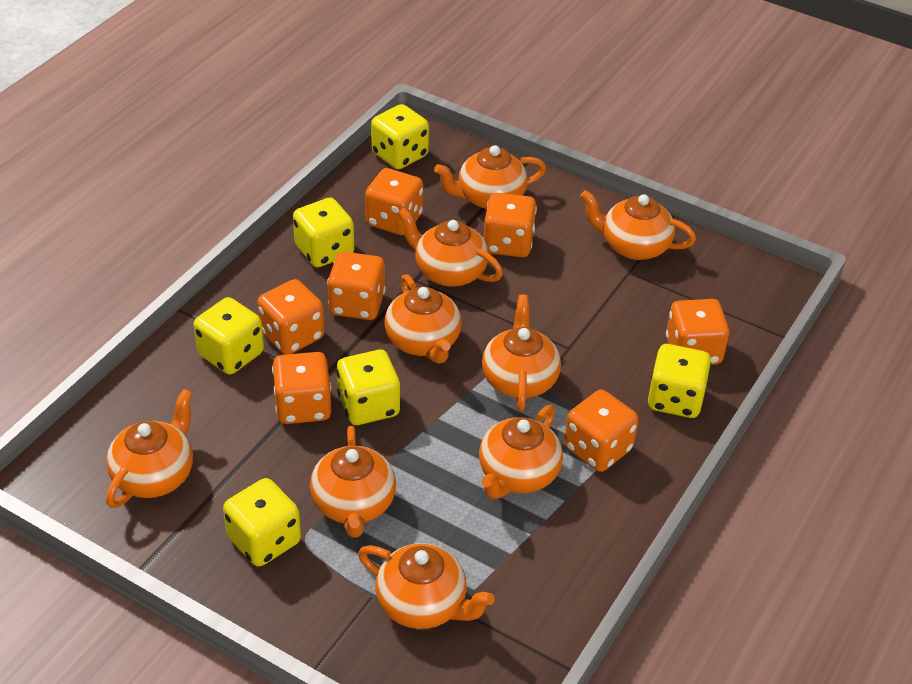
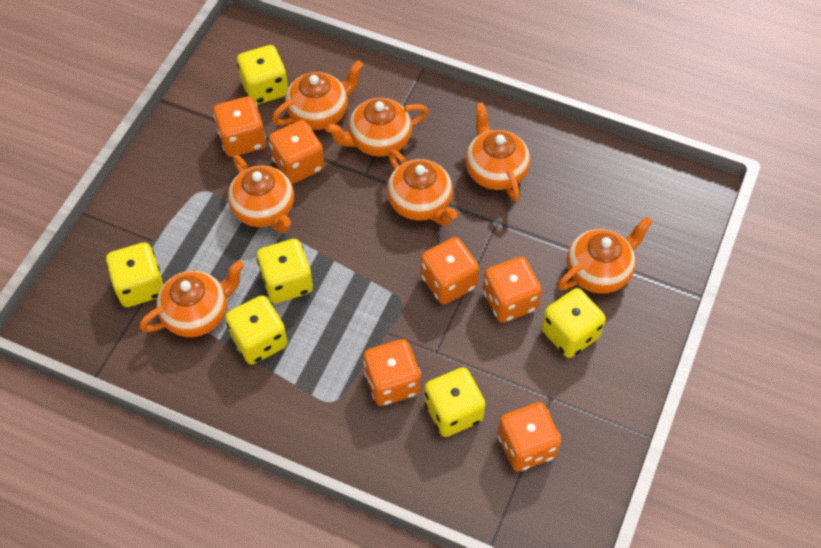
orange dice: 7 -> 6
orange teapot: 9 -> 7

